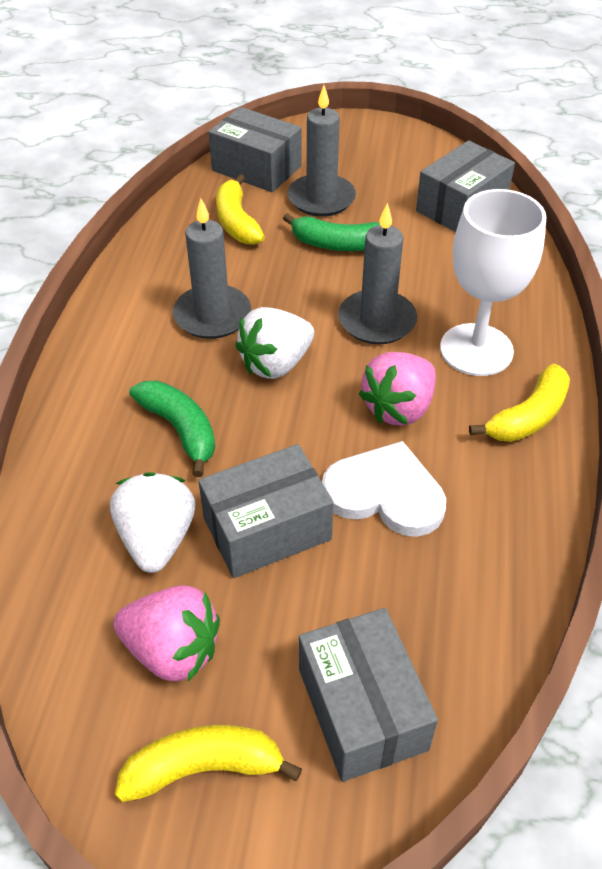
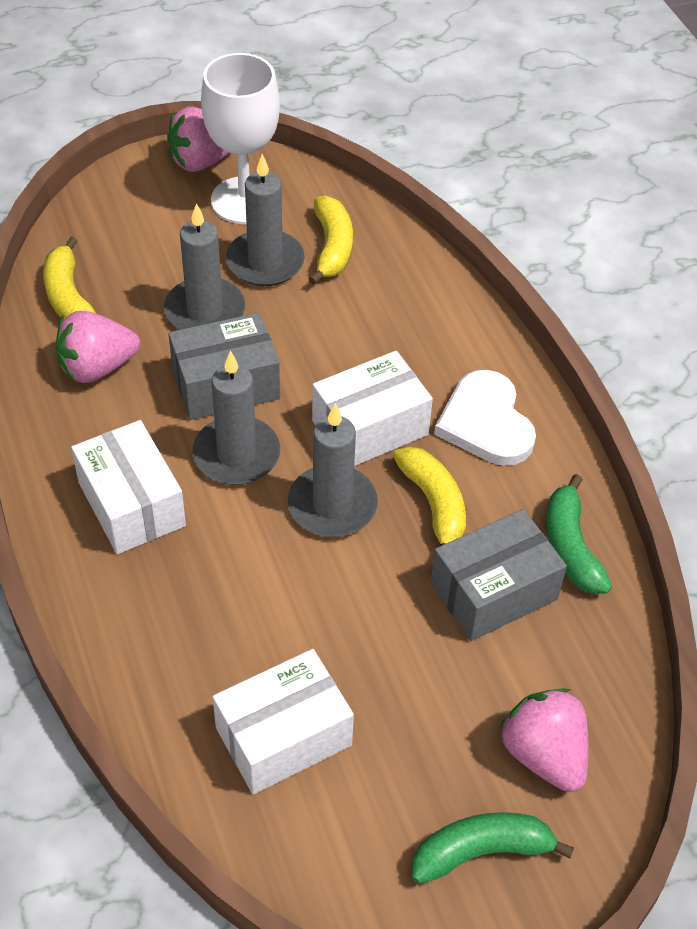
grey box: 4 -> 2
grey candle: 3 -> 4
pink strawberry: 2 -> 3
white box: 0 -> 3
white strawberry: 2 -> 0

